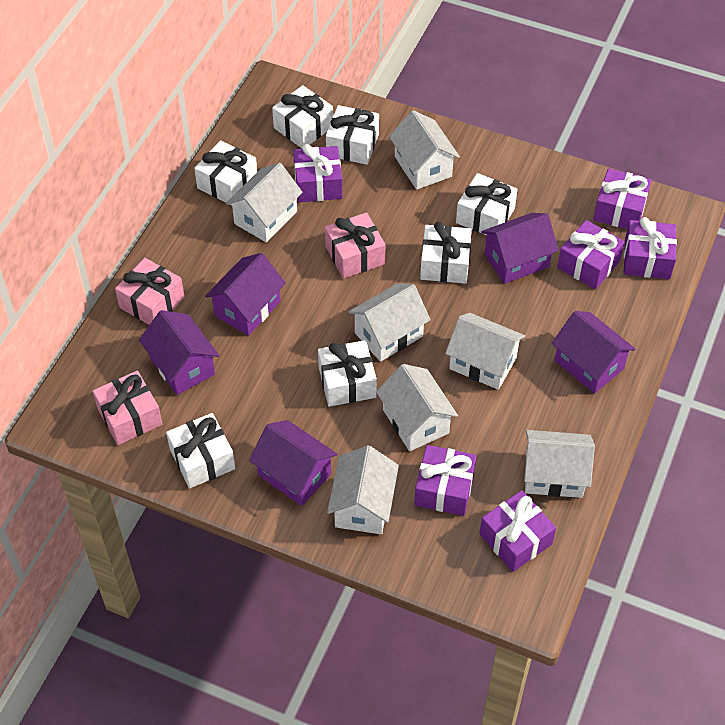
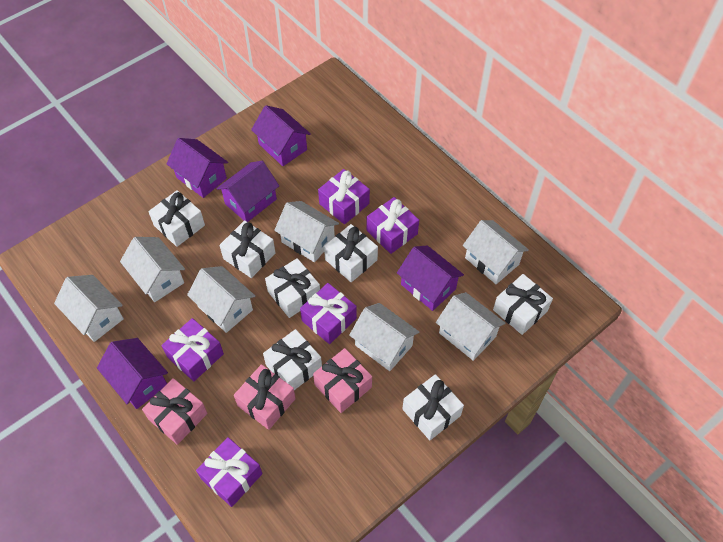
purple gift: 6 -> 5

